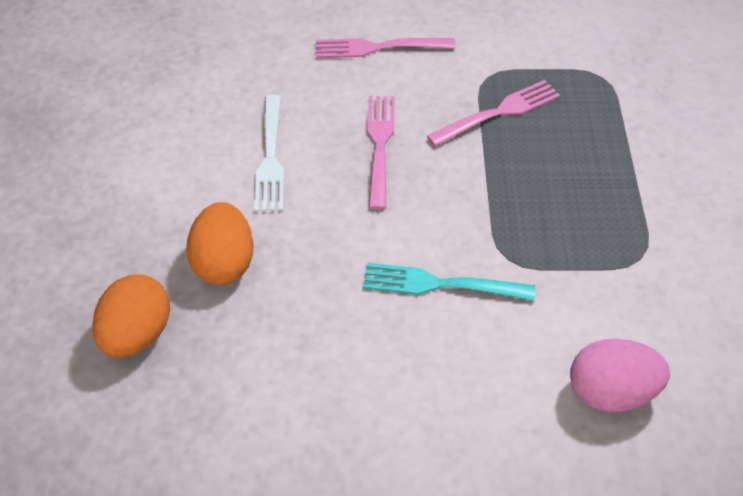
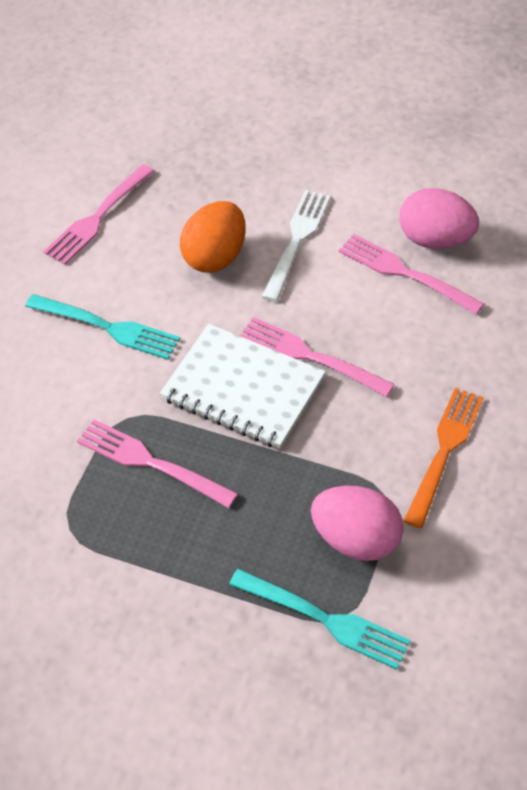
orange egg: 2 -> 1
orange fork: 0 -> 1
pink egg: 1 -> 2
pink fork: 3 -> 4
turquoise fork: 1 -> 2
white notebook: 0 -> 1

